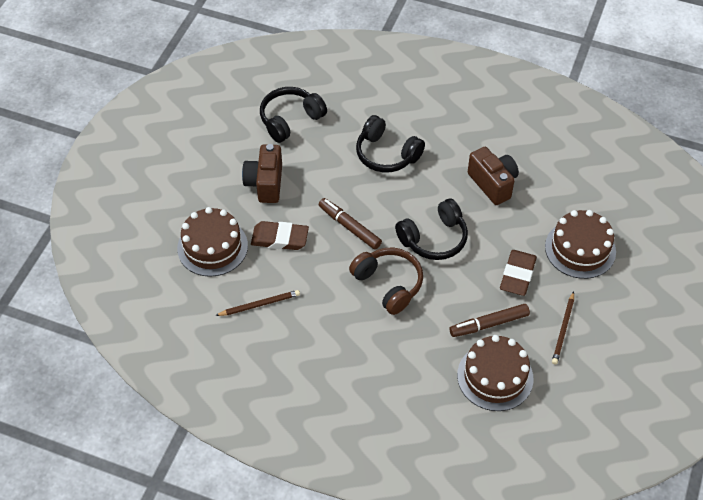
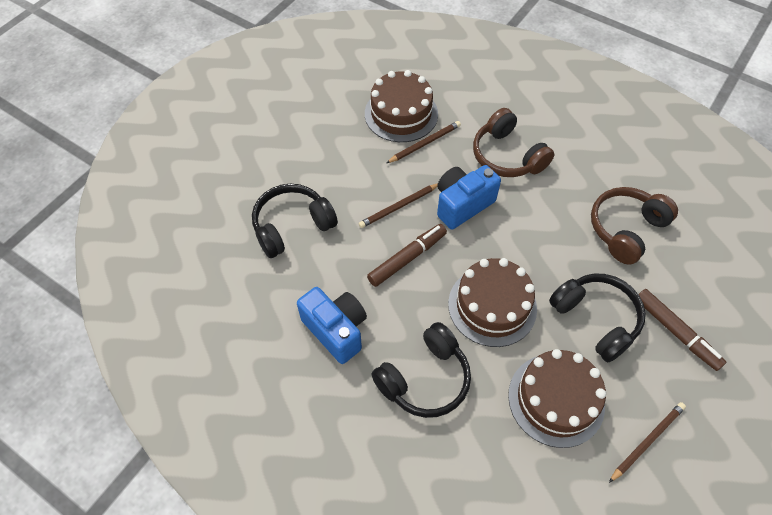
blue camera: 0 -> 2
brown camera: 2 -> 0
brown eraser: 2 -> 0
brown headphones: 1 -> 2
brown pencil: 2 -> 3

